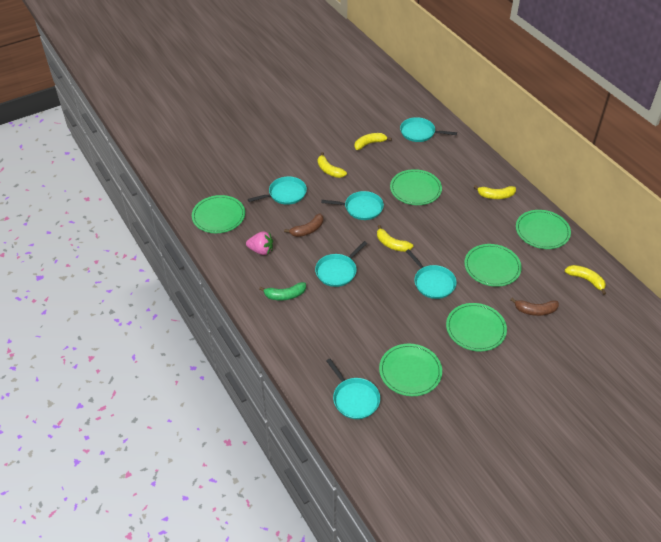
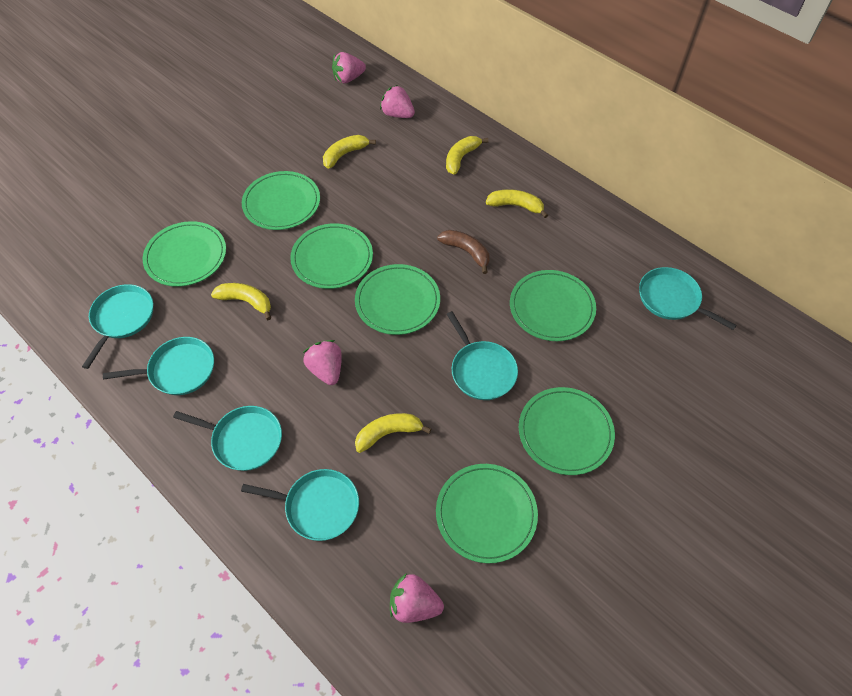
brown banana: 2 -> 1
green banana: 1 -> 0
green plate: 6 -> 7
pink strawberry: 1 -> 4

